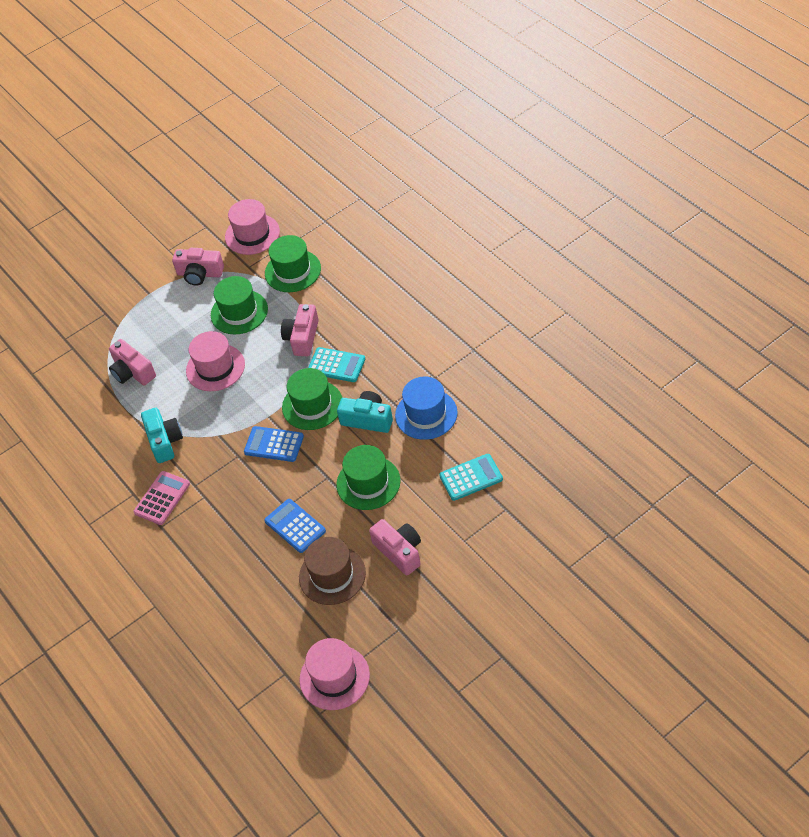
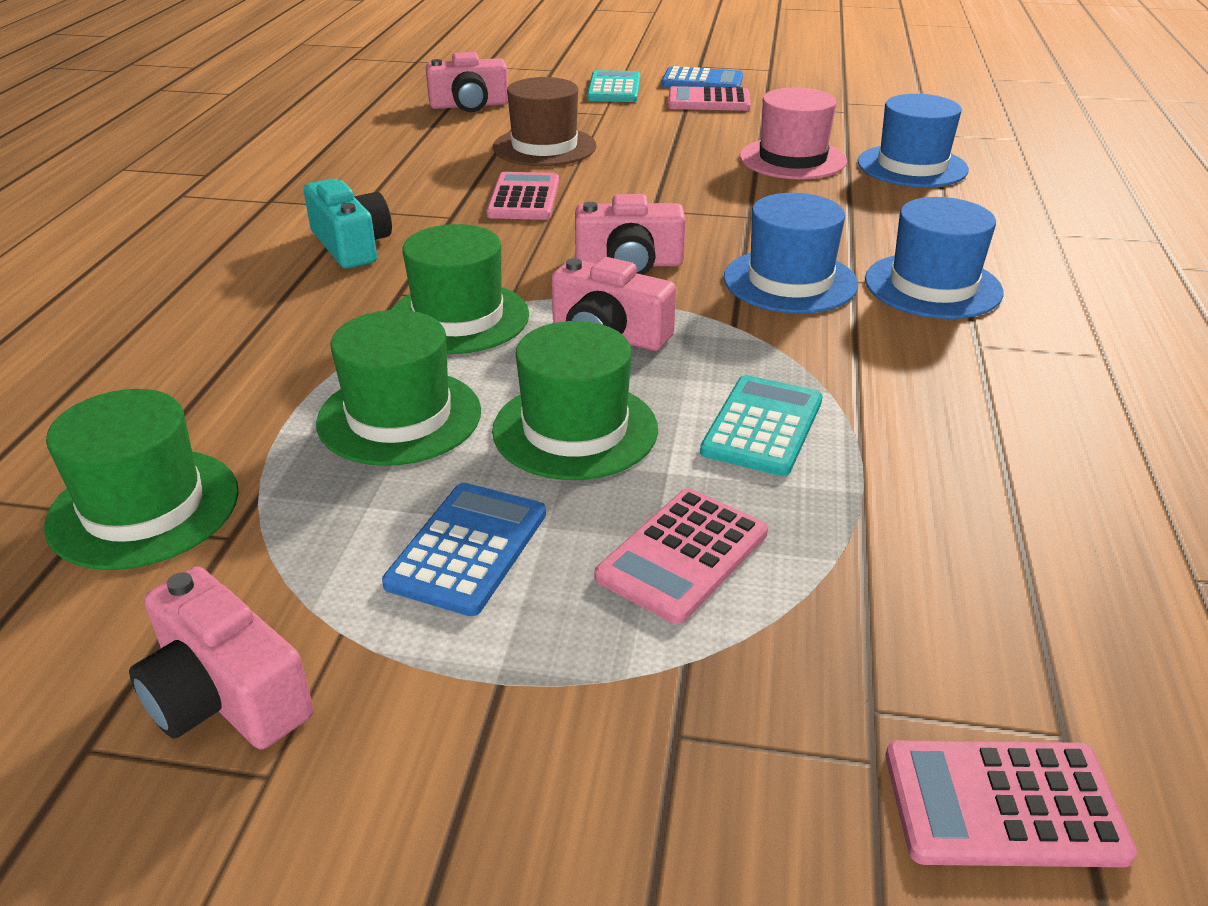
blue hat: 1 -> 3
pink calculator: 1 -> 4
pink hat: 3 -> 1
turquoise camera: 2 -> 1

